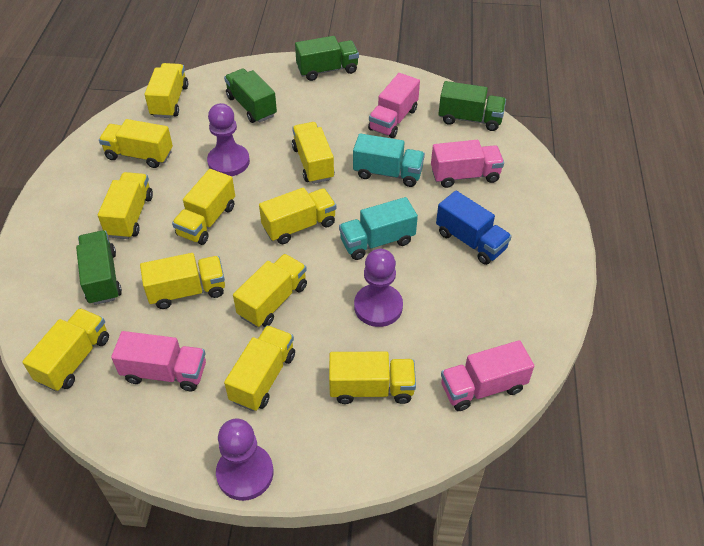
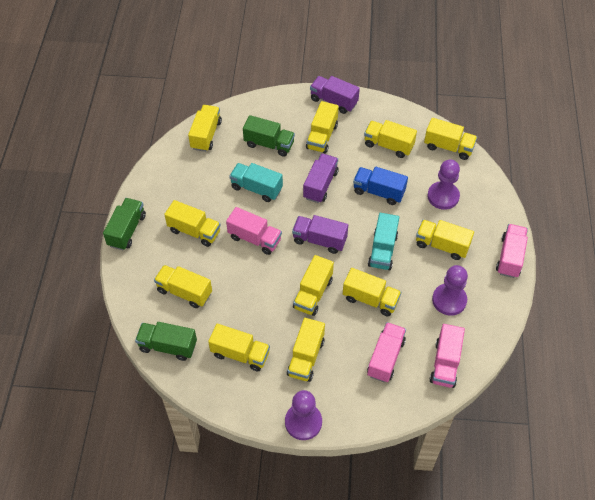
green truck: 4 -> 3
purple truck: 0 -> 3

